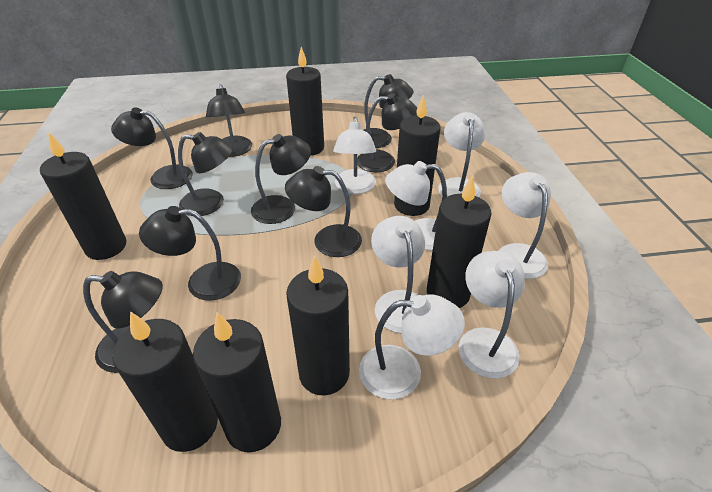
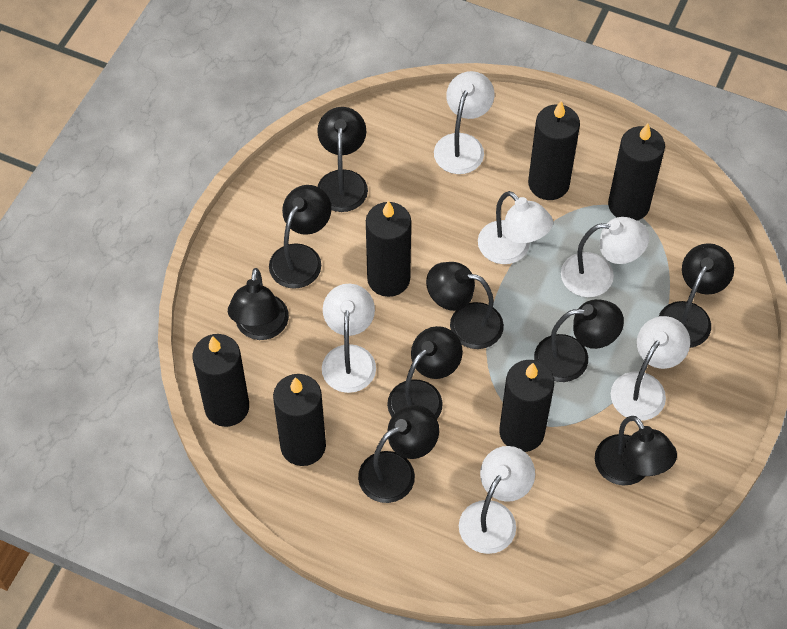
black candle: 7 -> 6
white lamp: 7 -> 6

